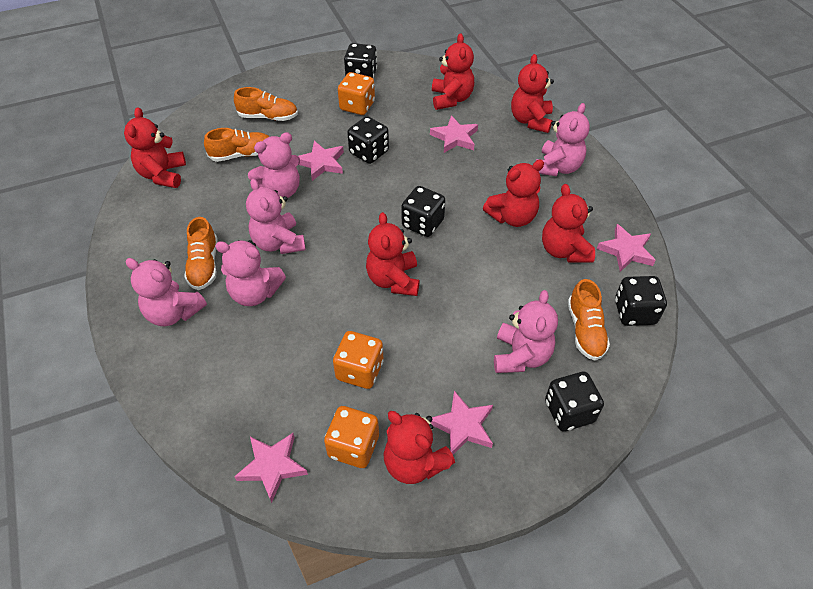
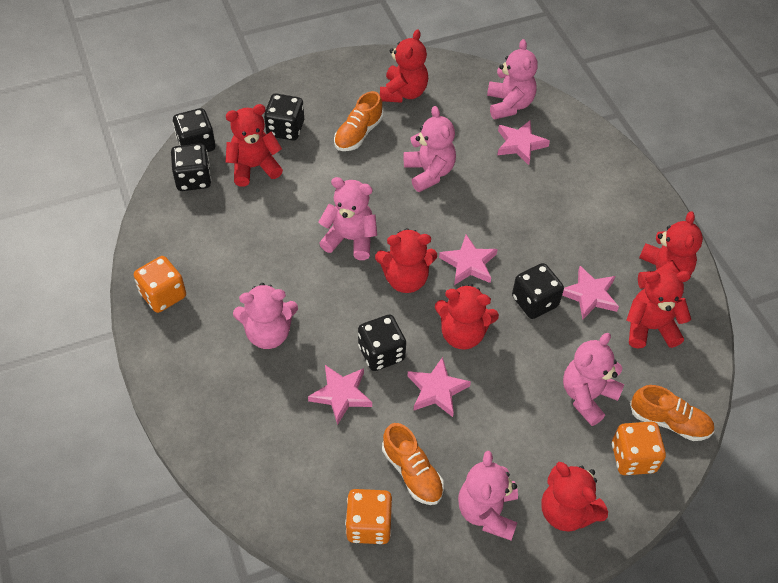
orange shoe: 4 -> 3

